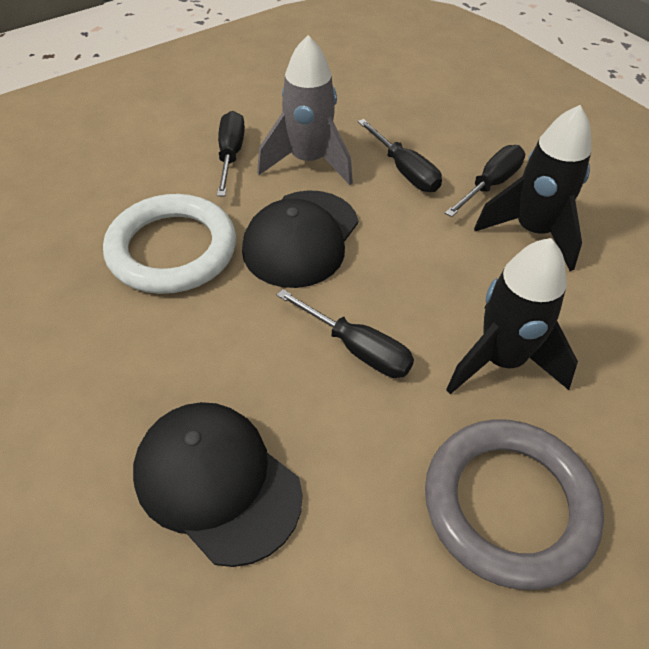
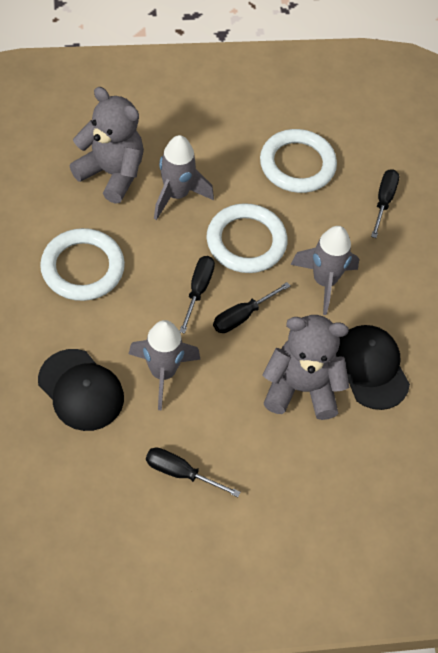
black rocket: 2 -> 0
grey ring: 1 -> 0
grey rocket: 1 -> 3
grey teddy bear: 0 -> 2
white ring: 1 -> 3

